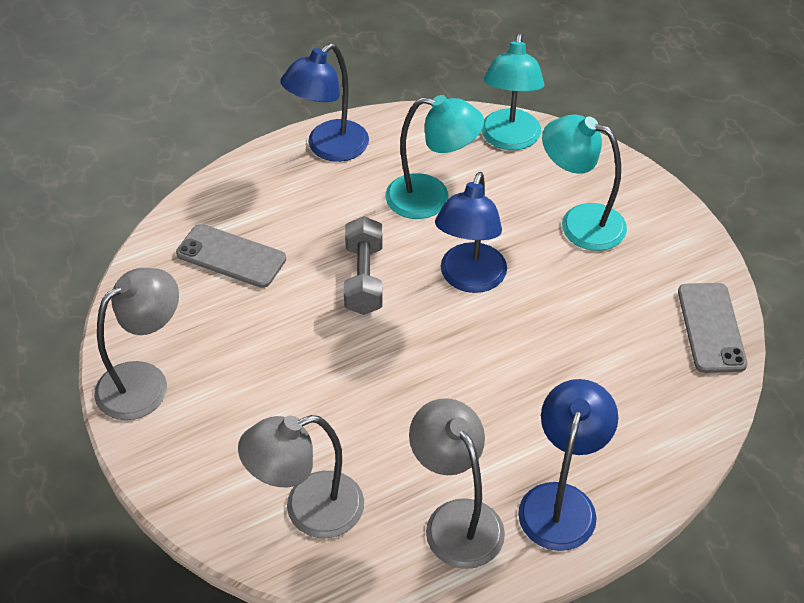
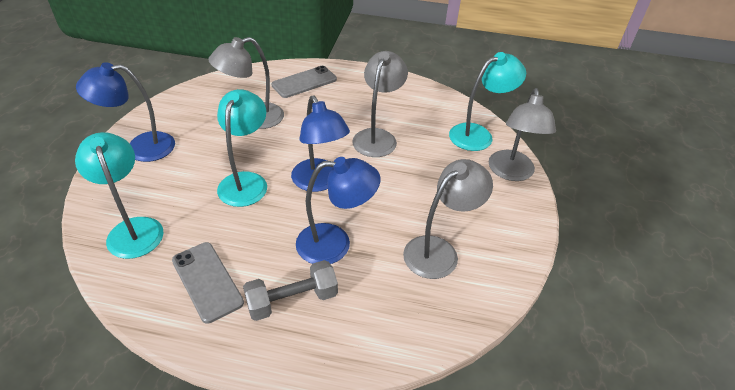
grey lamp: 3 -> 4

